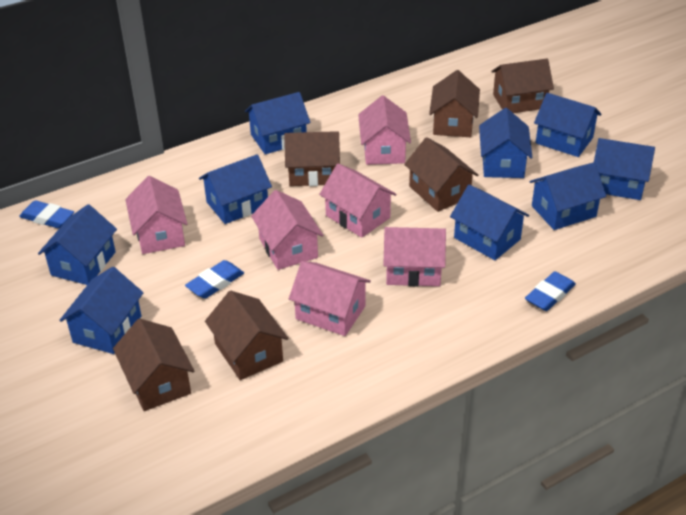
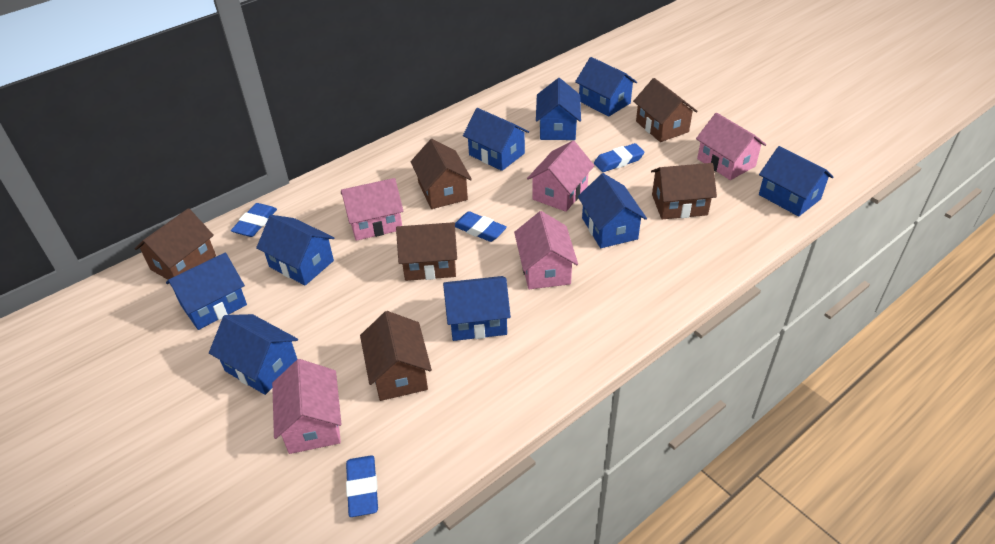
blue eraser: 3 -> 4
pink house: 6 -> 5

